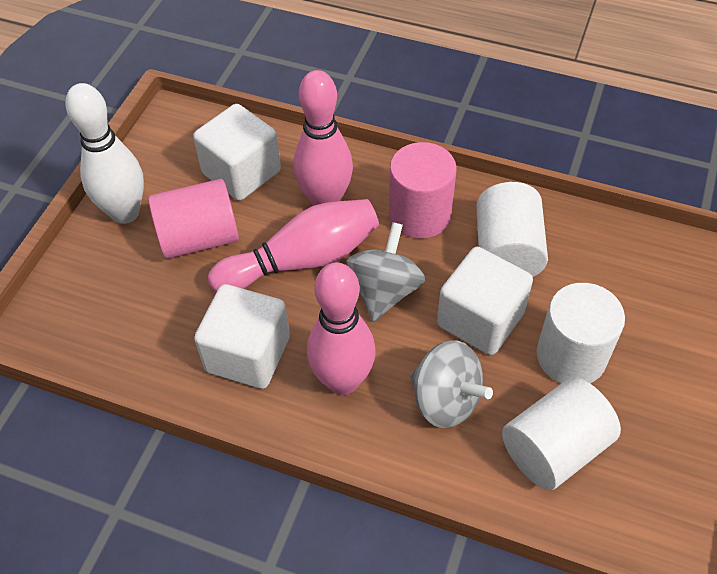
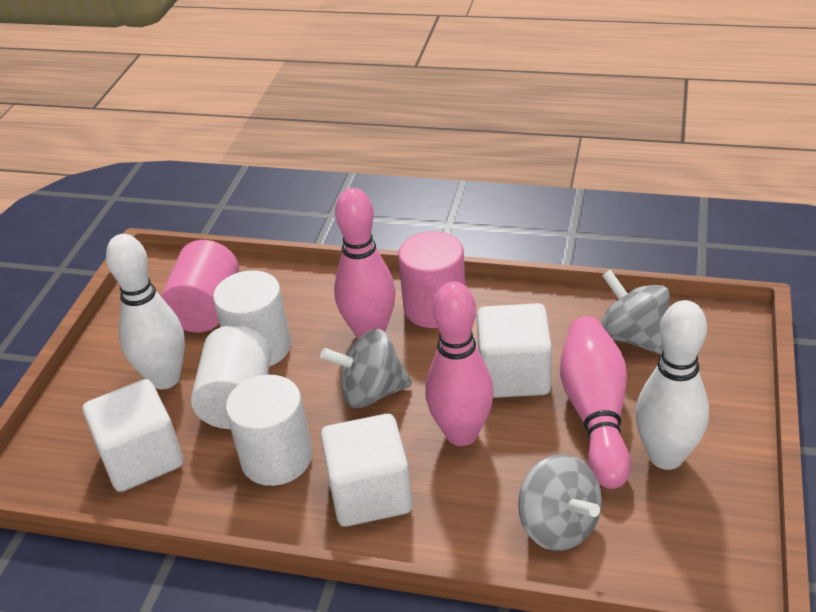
grey spinning top: 2 -> 3
white bowling pin: 1 -> 2

